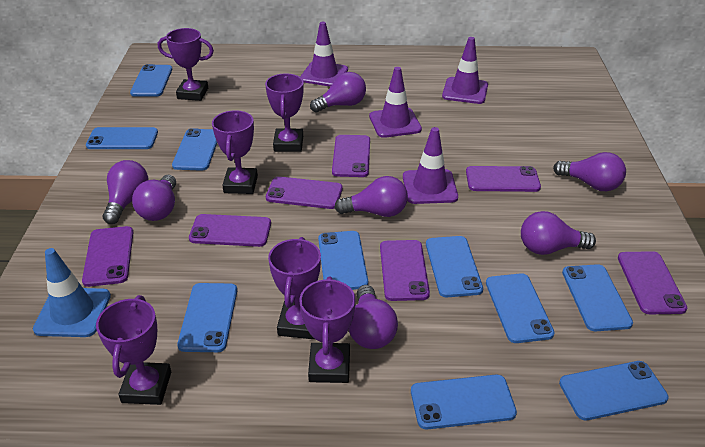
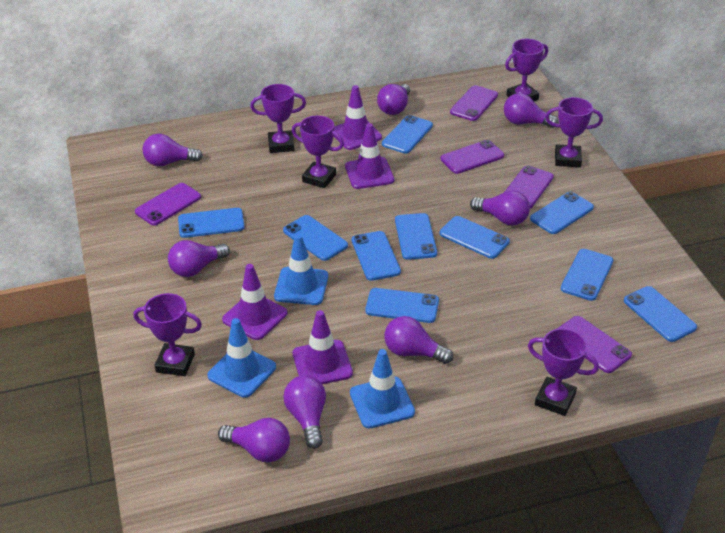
blue traffic cone: 1 -> 3
purple light bulb: 7 -> 8
purple phone: 7 -> 5

